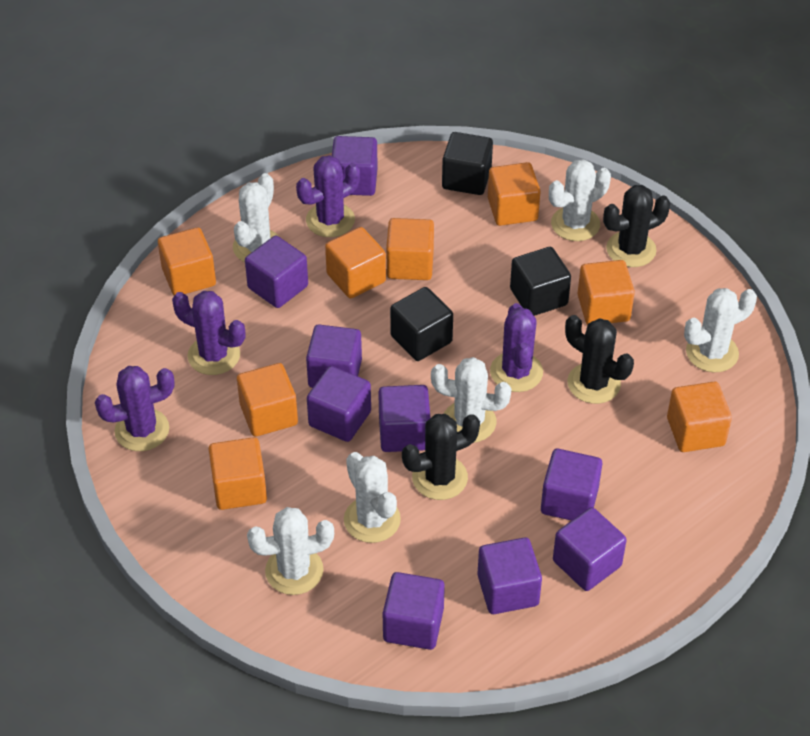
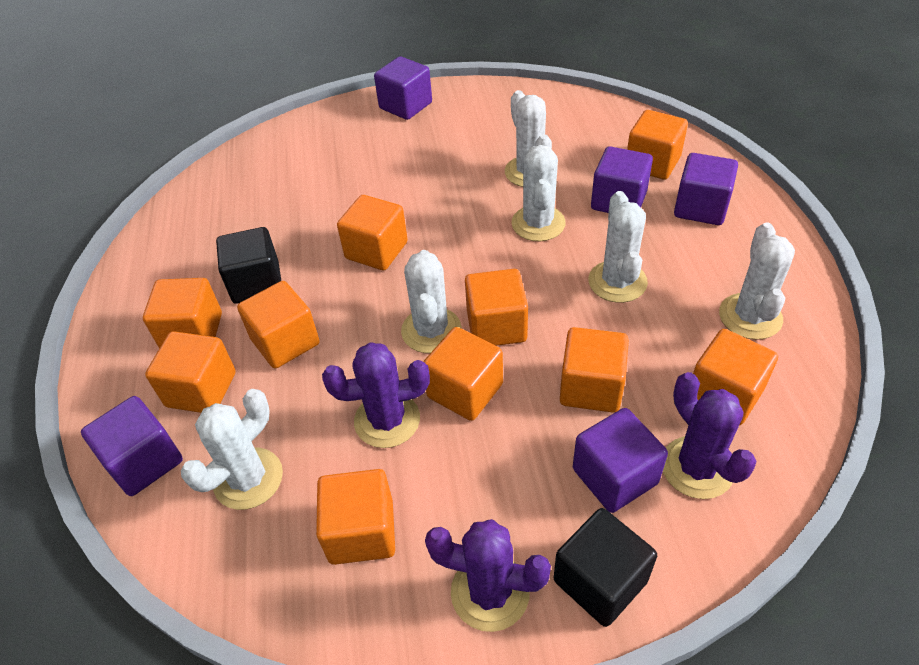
black cactus: 3 -> 0
black cube: 3 -> 2
orange cube: 8 -> 10
purple cactus: 4 -> 3
purple cube: 9 -> 5

